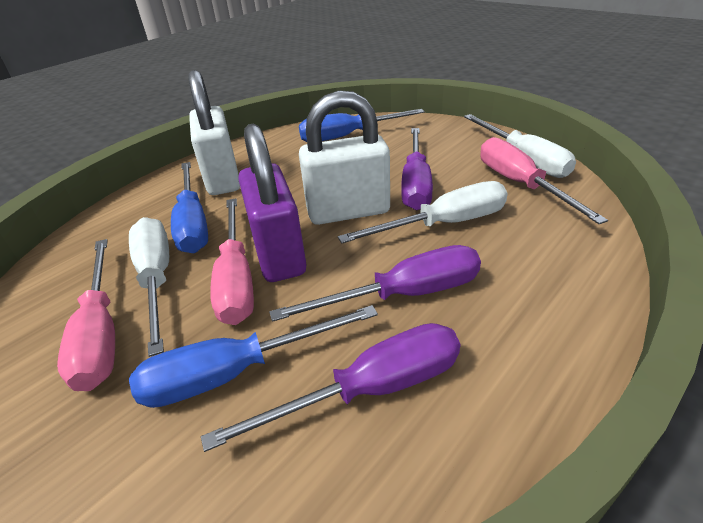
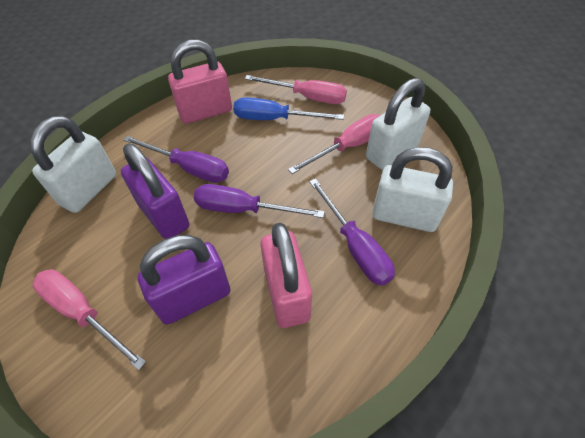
blue screwdriver: 3 -> 1
pink padlock: 0 -> 2
purple padlock: 1 -> 2
white padlock: 2 -> 3
white screwdriver: 3 -> 0

